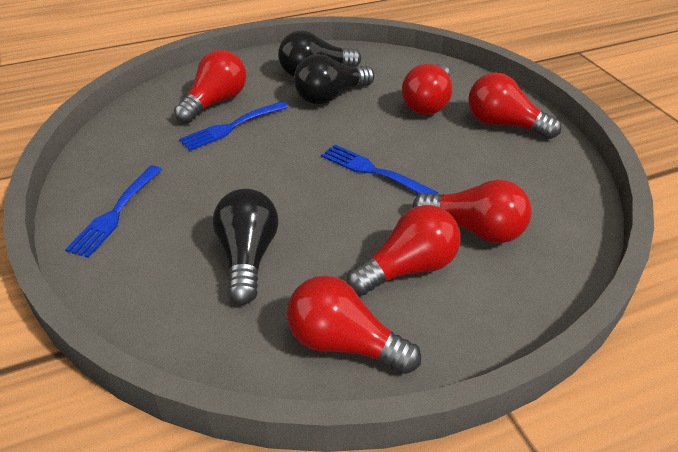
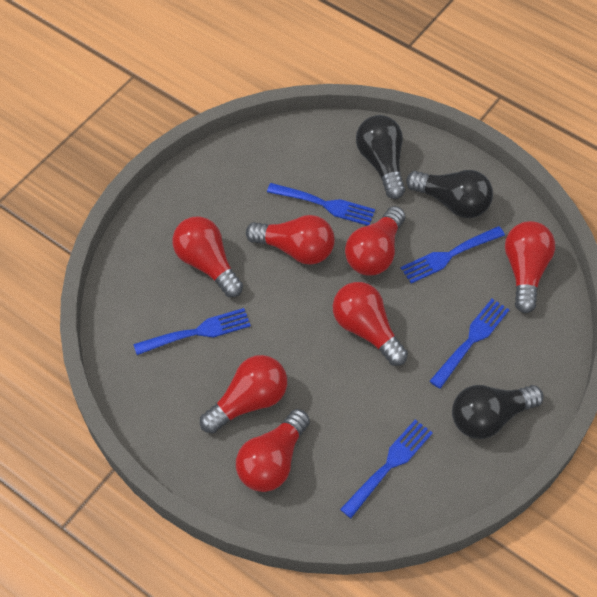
blue fork: 3 -> 5
red light bulb: 6 -> 7

